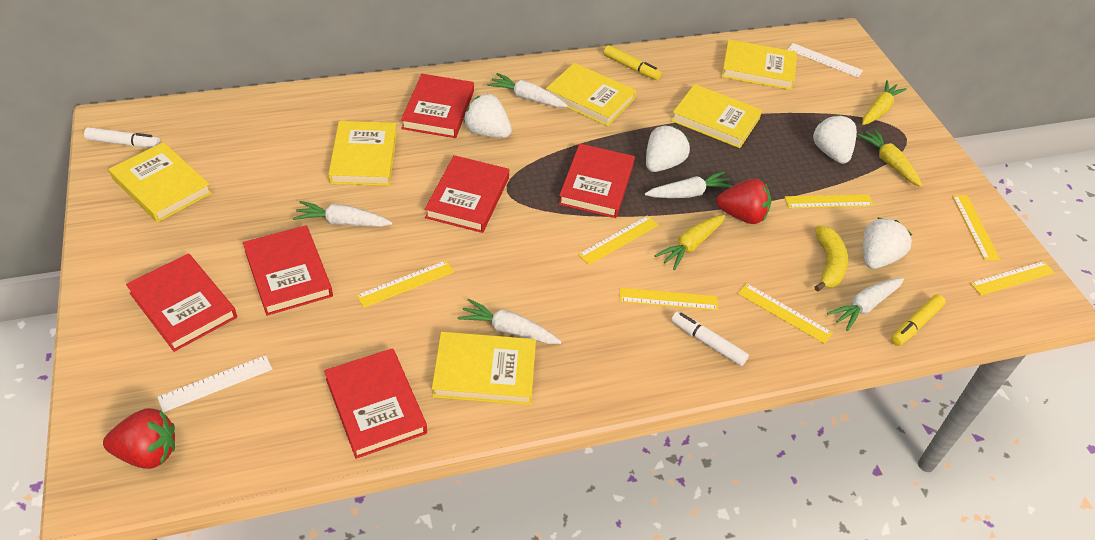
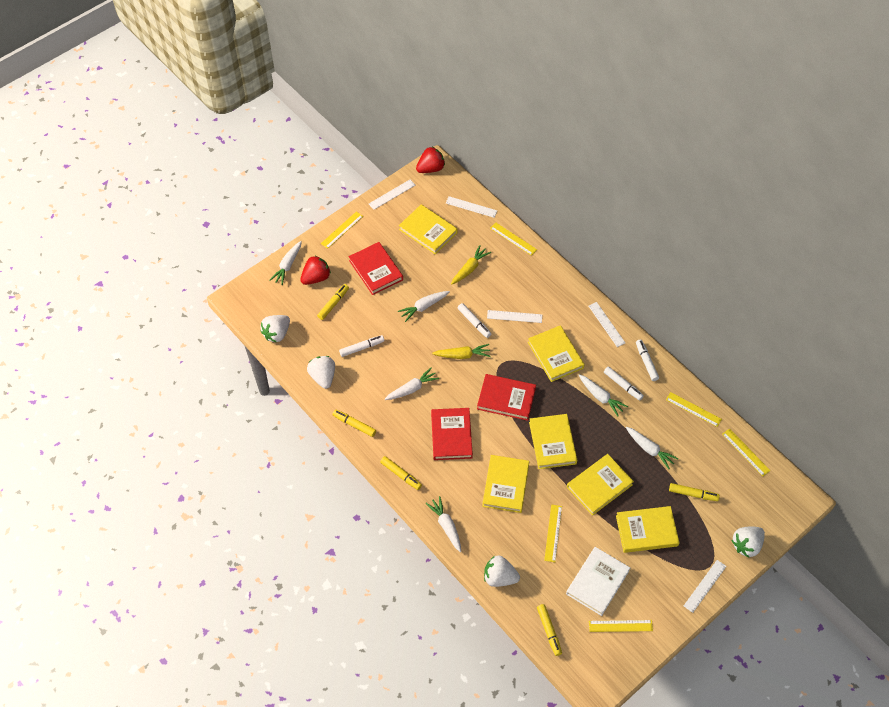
red book: 6 -> 3
white book: 0 -> 1
white carrot: 5 -> 6
white marker: 2 -> 4
white ruler: 2 -> 5
yellow banana: 1 -> 0
yellow carrot: 3 -> 2
yellow marker: 2 -> 5
yellow ruler: 7 -> 6

